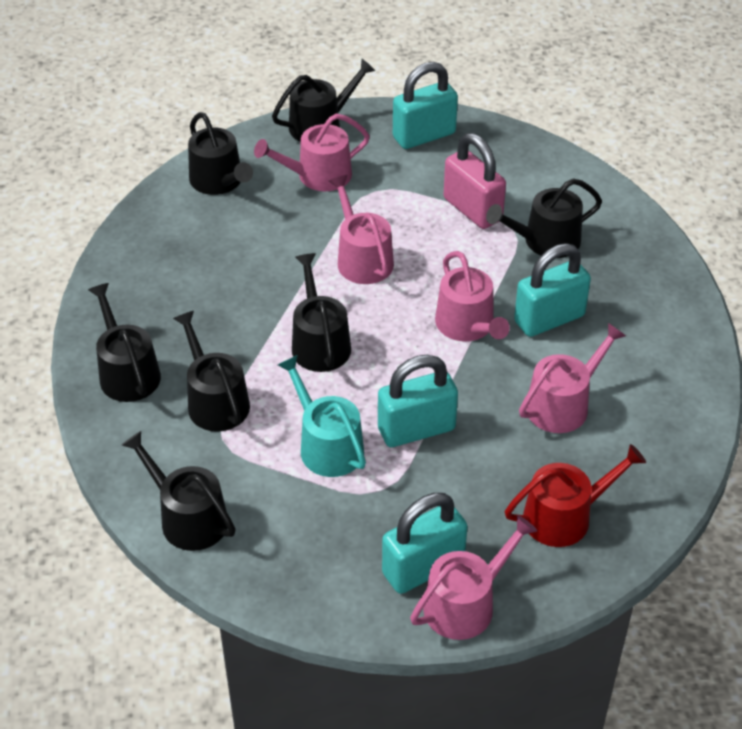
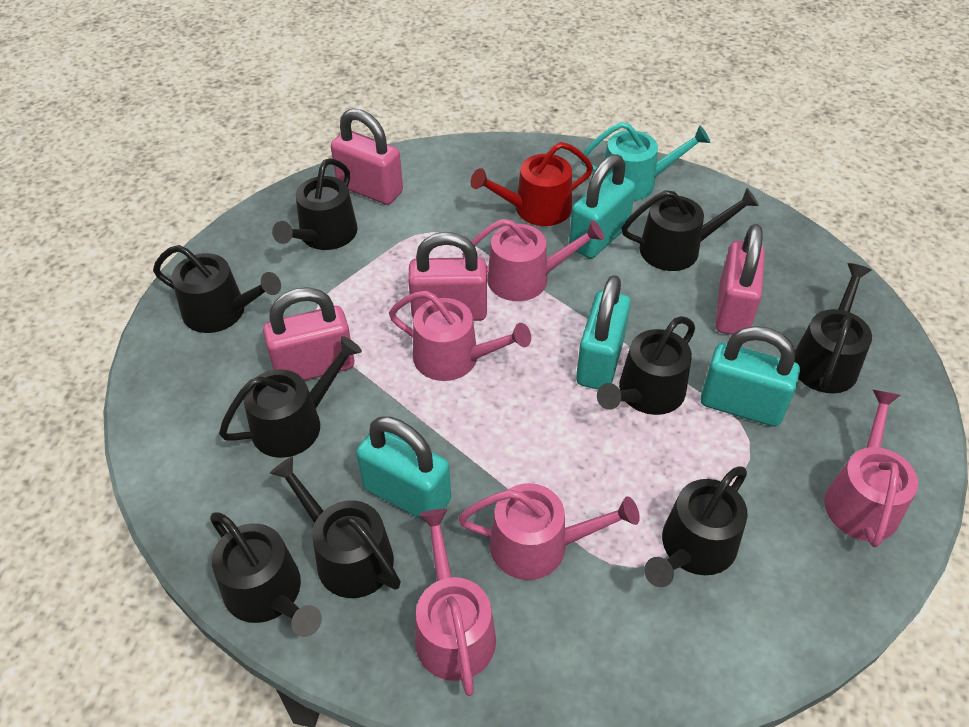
black watering can: 7 -> 9
pink padlock: 1 -> 4

